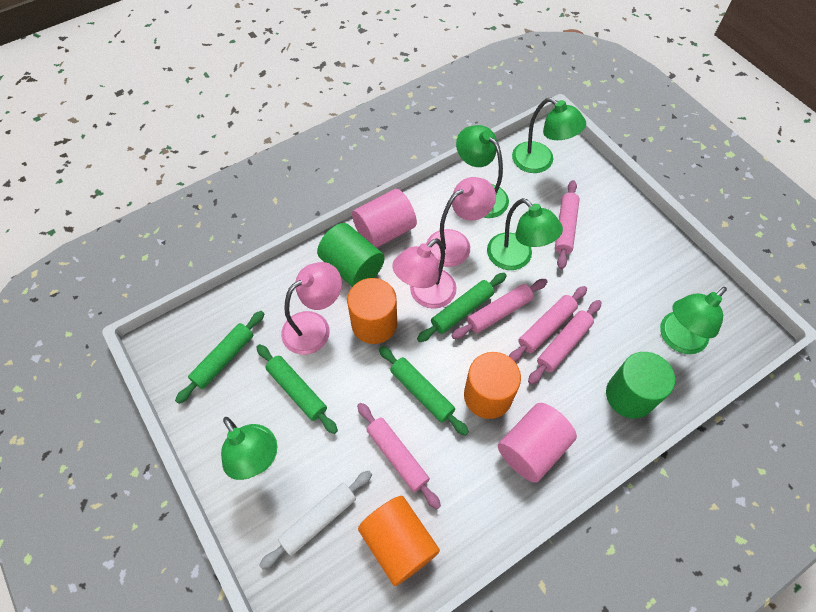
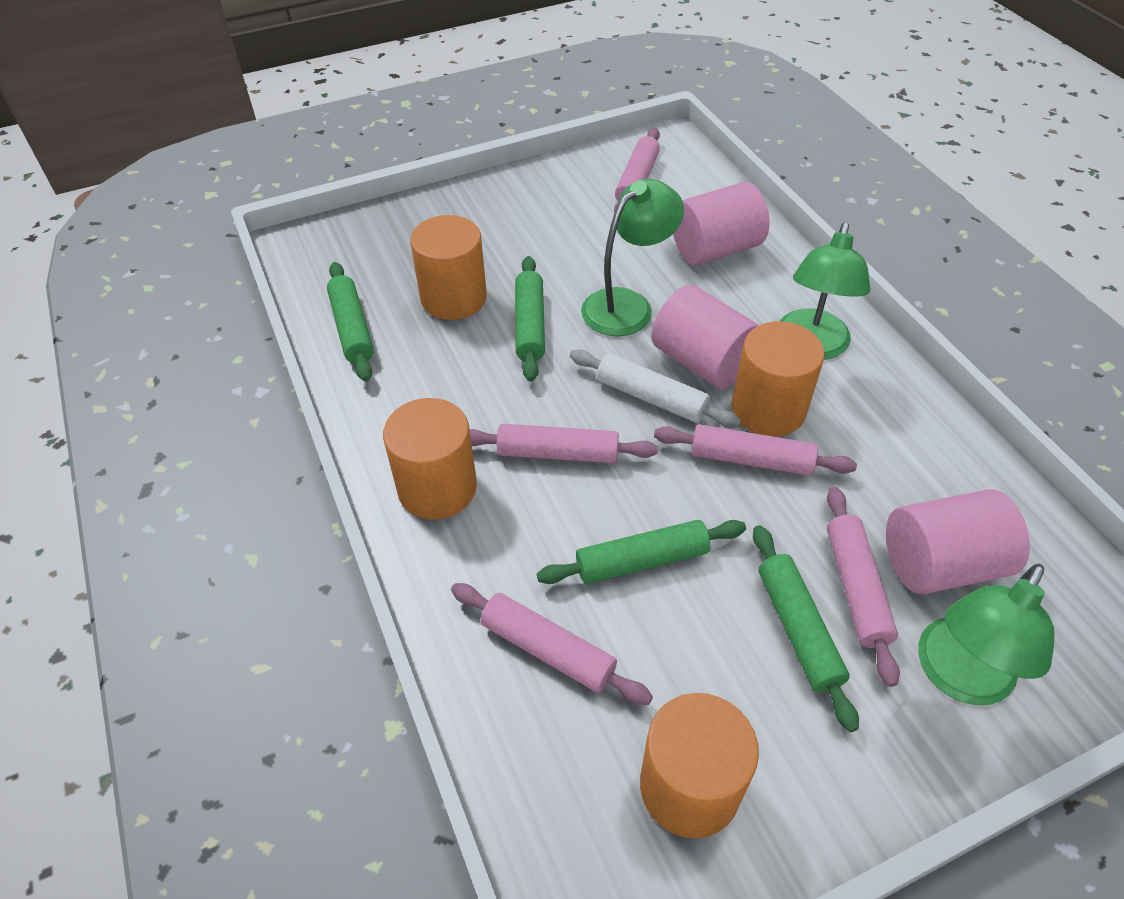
green cylinder: 2 -> 0
green lamp: 5 -> 3
orange cylinder: 3 -> 4
pink cylinder: 2 -> 3
pink lamp: 3 -> 0

